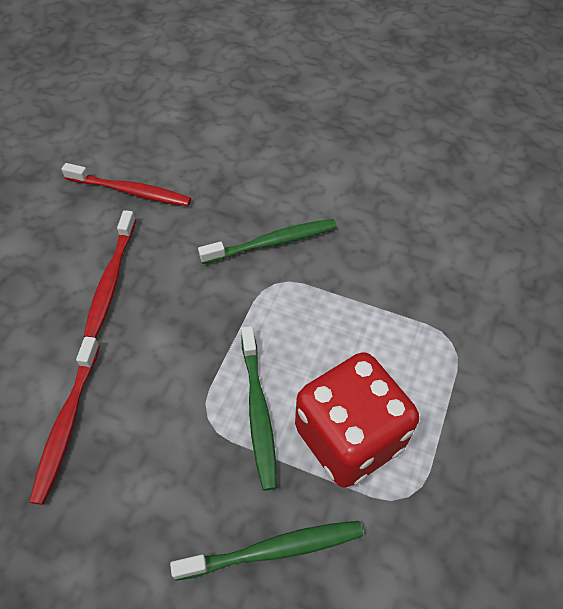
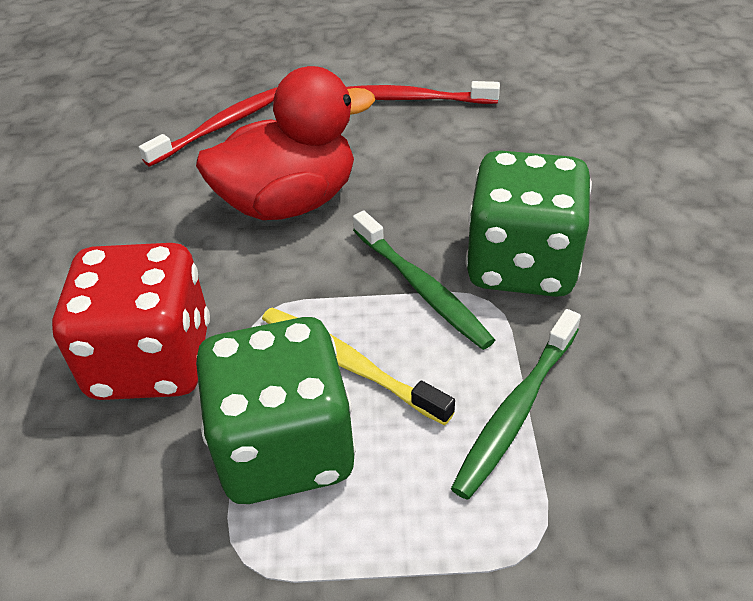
green dice: 0 -> 2
green toothbrush: 3 -> 2
red duck: 0 -> 1
red toothbrush: 3 -> 2
yellow toothbrush: 0 -> 1

